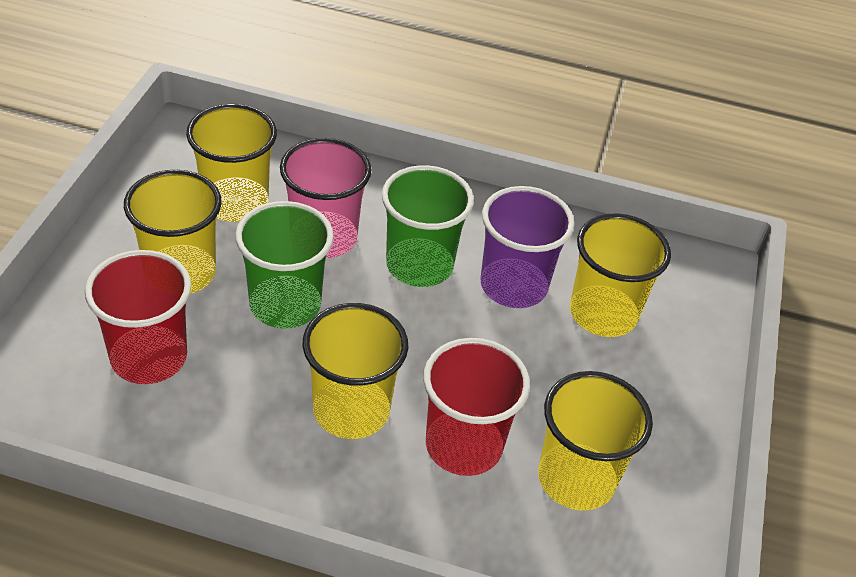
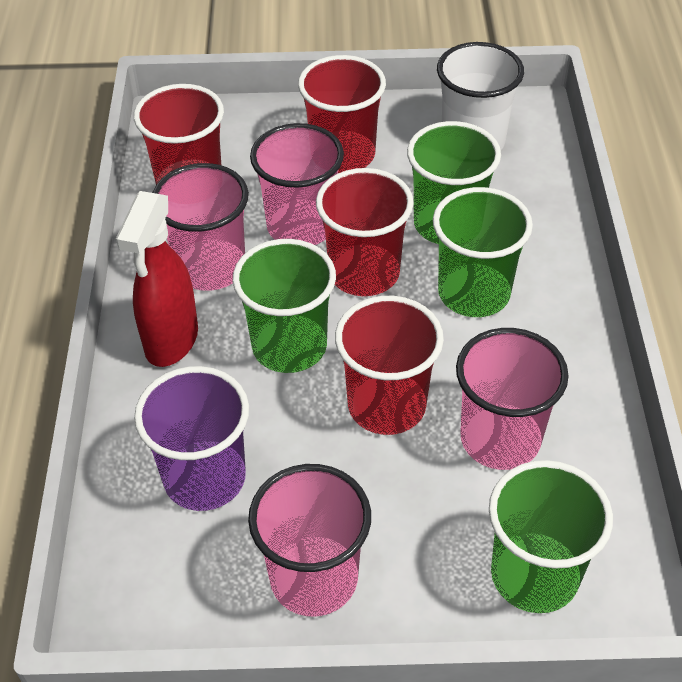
green cup: 2 -> 4
pink cup: 1 -> 4
red cup: 2 -> 4
red spray bottle: 0 -> 1
white cup: 0 -> 1
yellow cup: 5 -> 0

